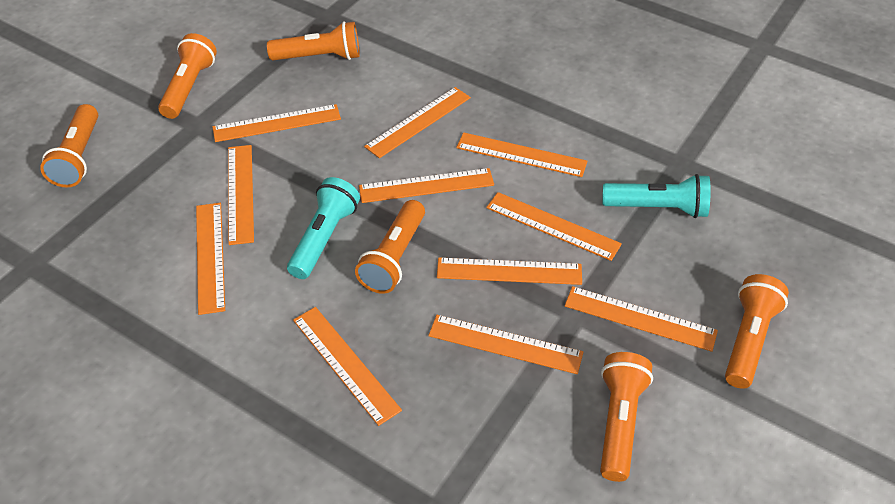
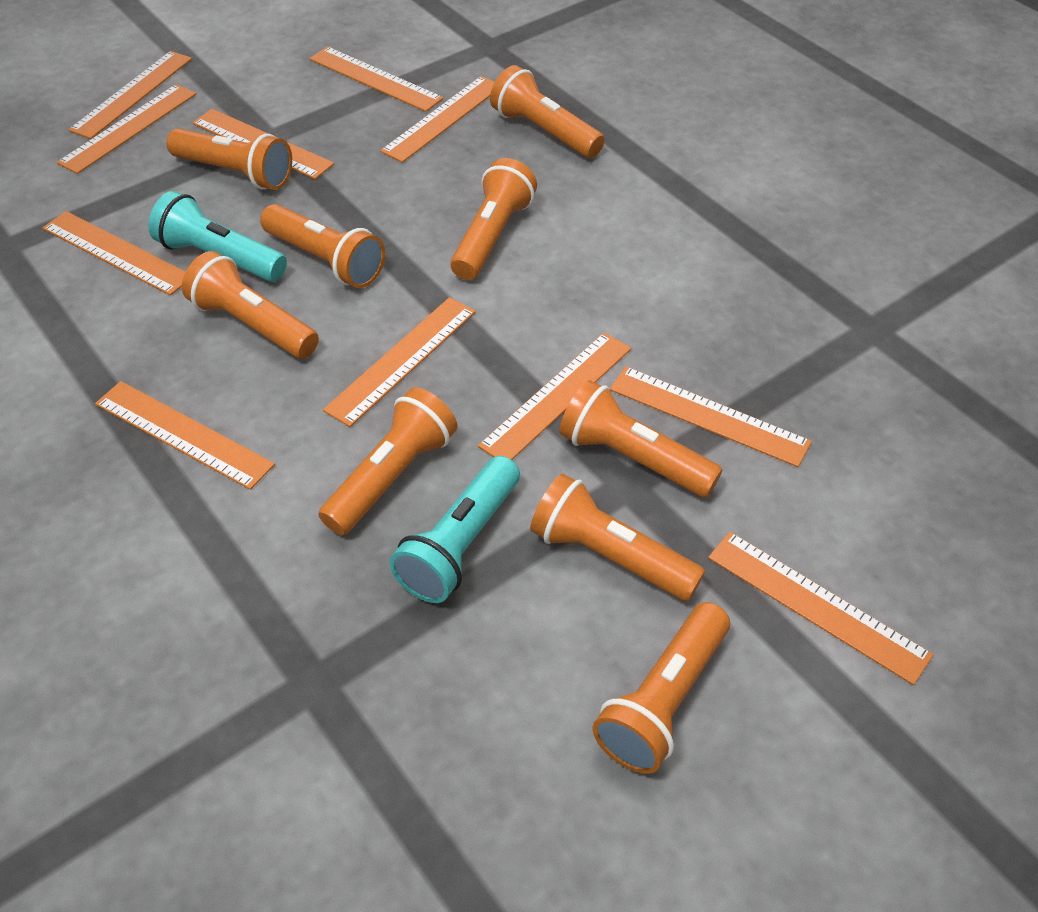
orange flashlight: 6 -> 9

